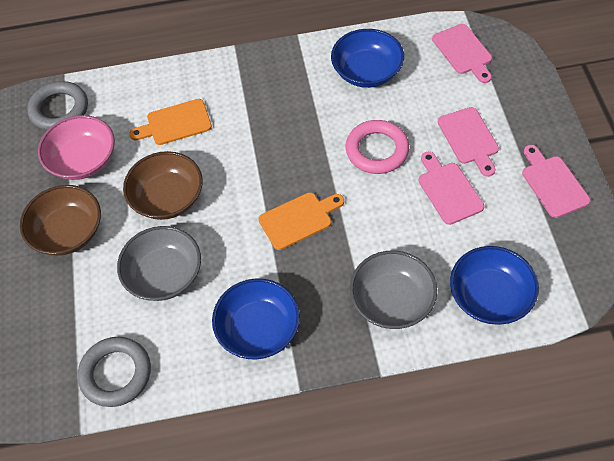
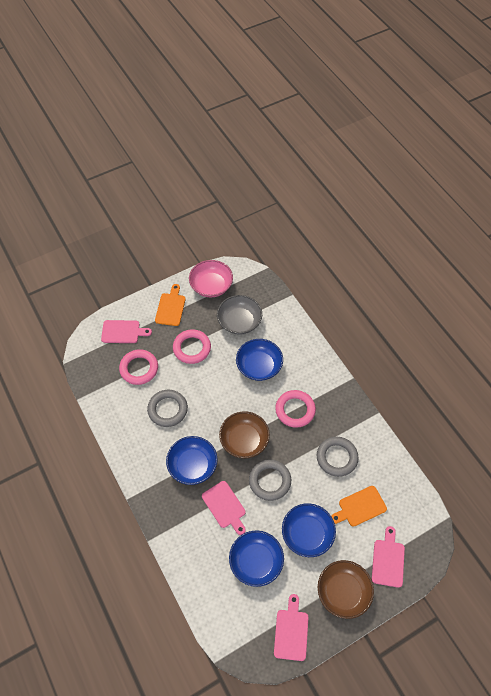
blue bowl: 3 -> 4
grey bowl: 2 -> 1
grey ring: 2 -> 3
pink ring: 1 -> 3

